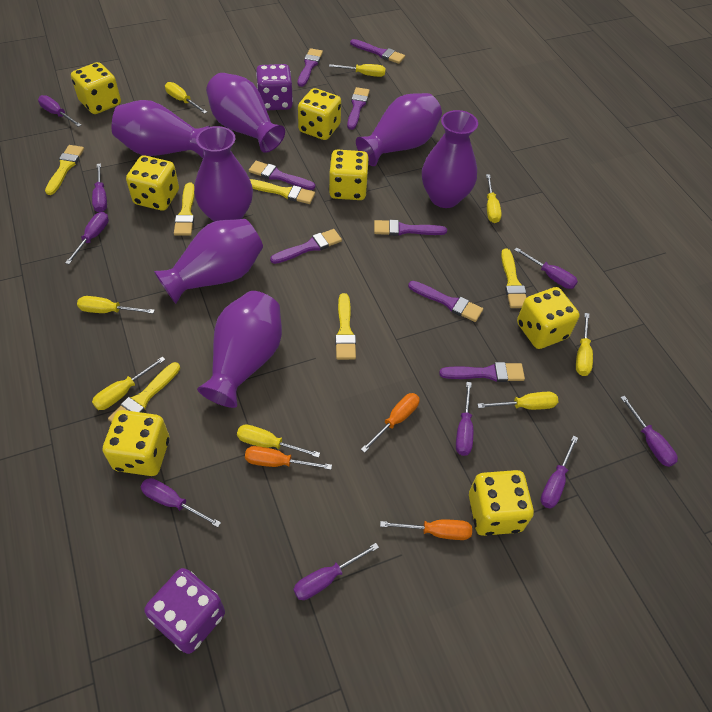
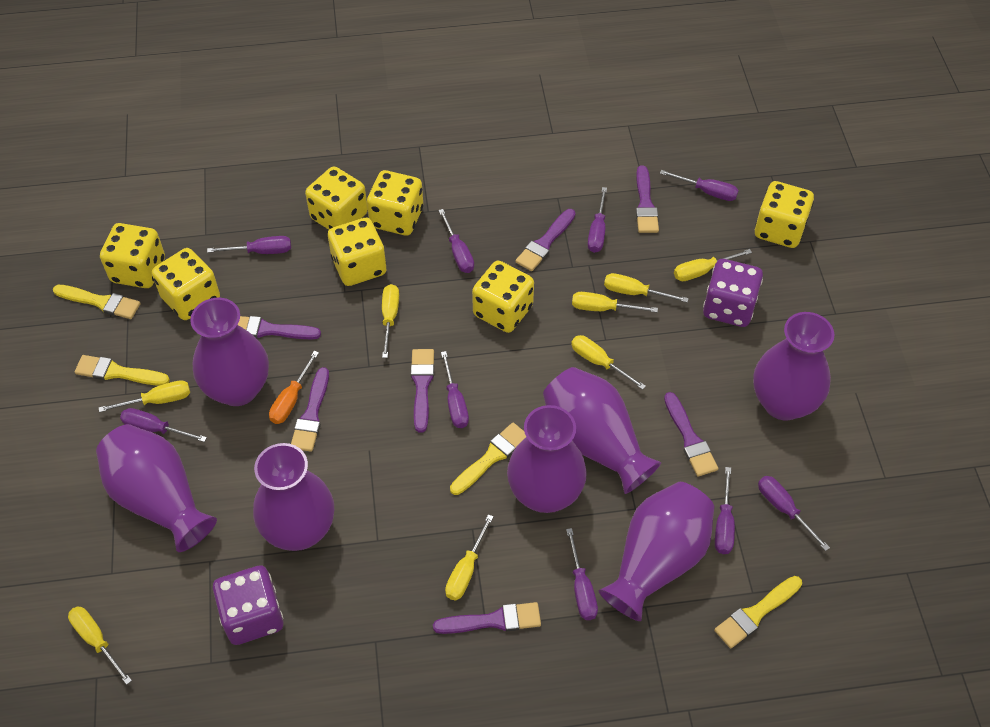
orange screwdriver: 3 -> 1
purple brush: 8 -> 7
yellow brush: 6 -> 4

